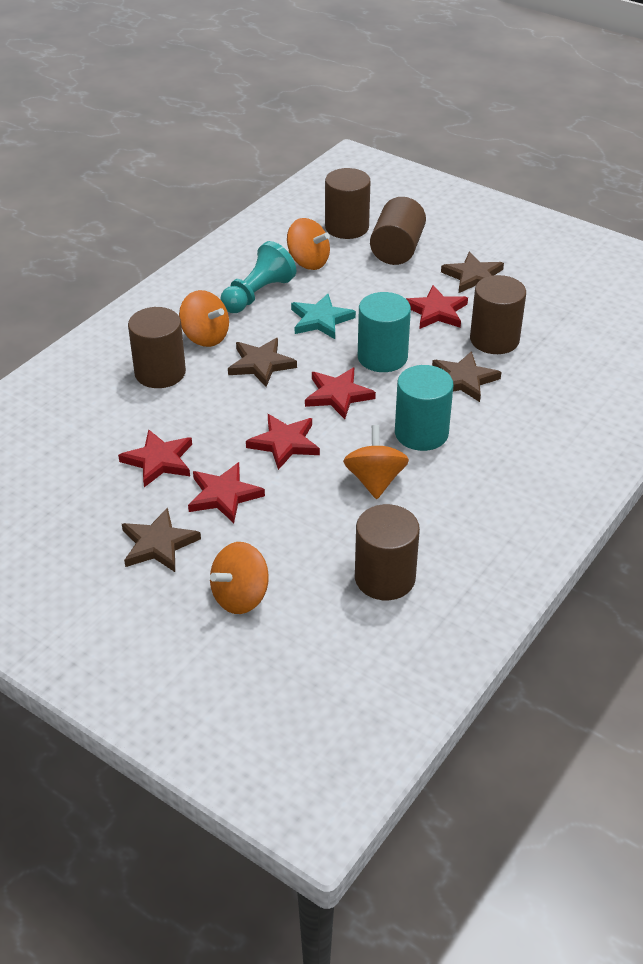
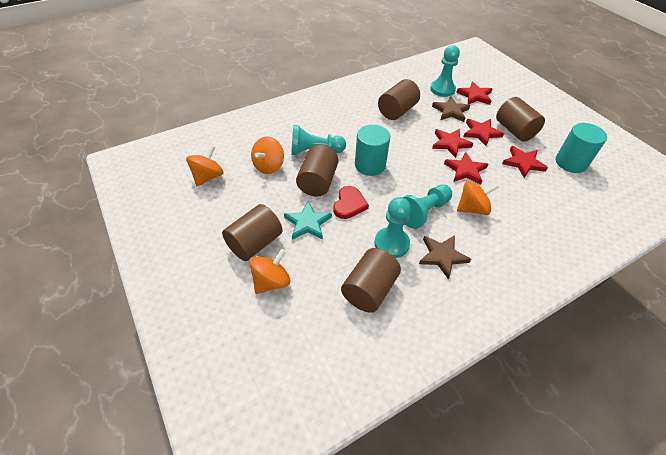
brown star: 4 -> 2
red heart: 0 -> 1
turquoise pawn: 1 -> 4

